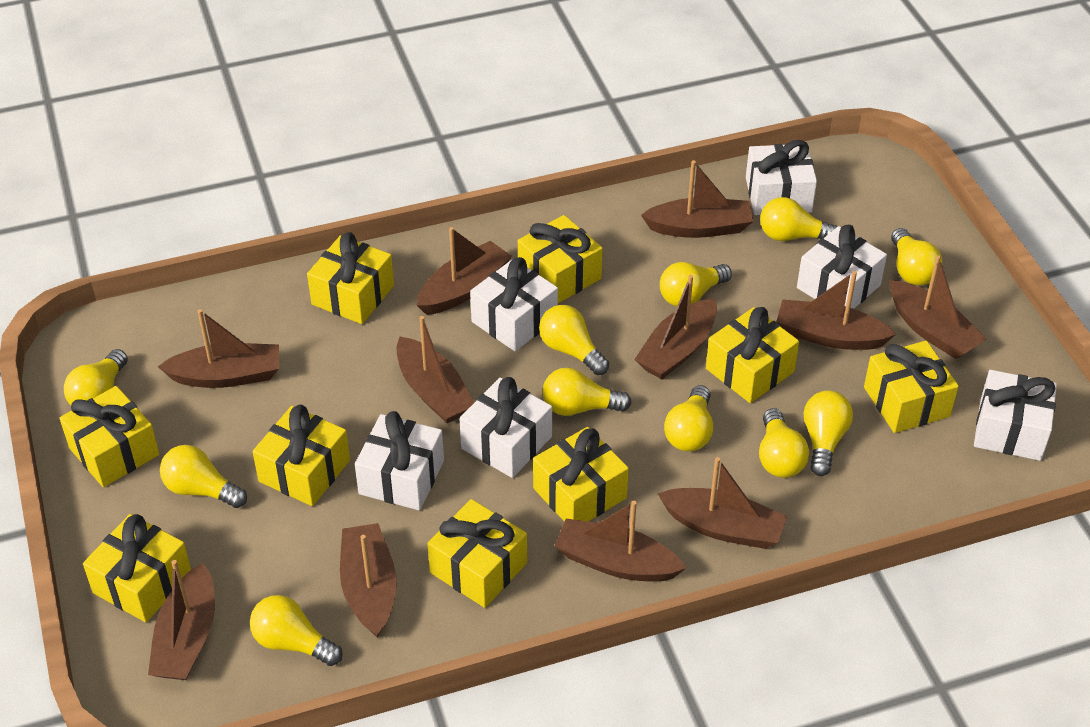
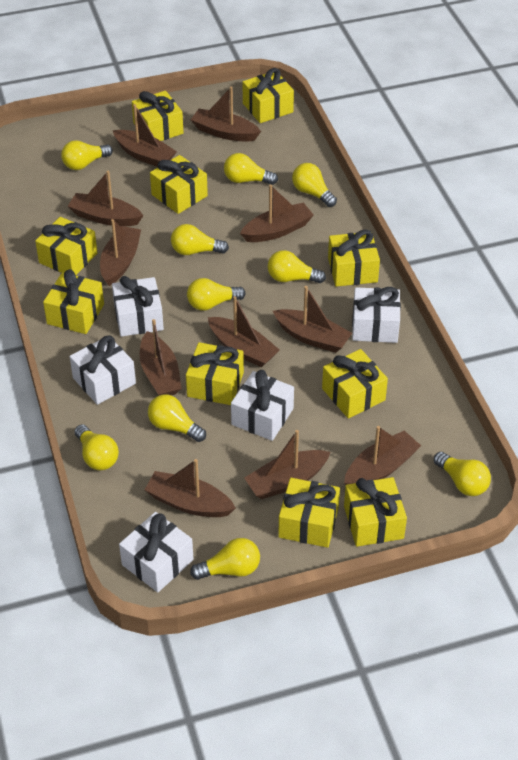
white gift: 6 -> 5
yellow gift: 9 -> 10
yellow light bulb: 11 -> 10

